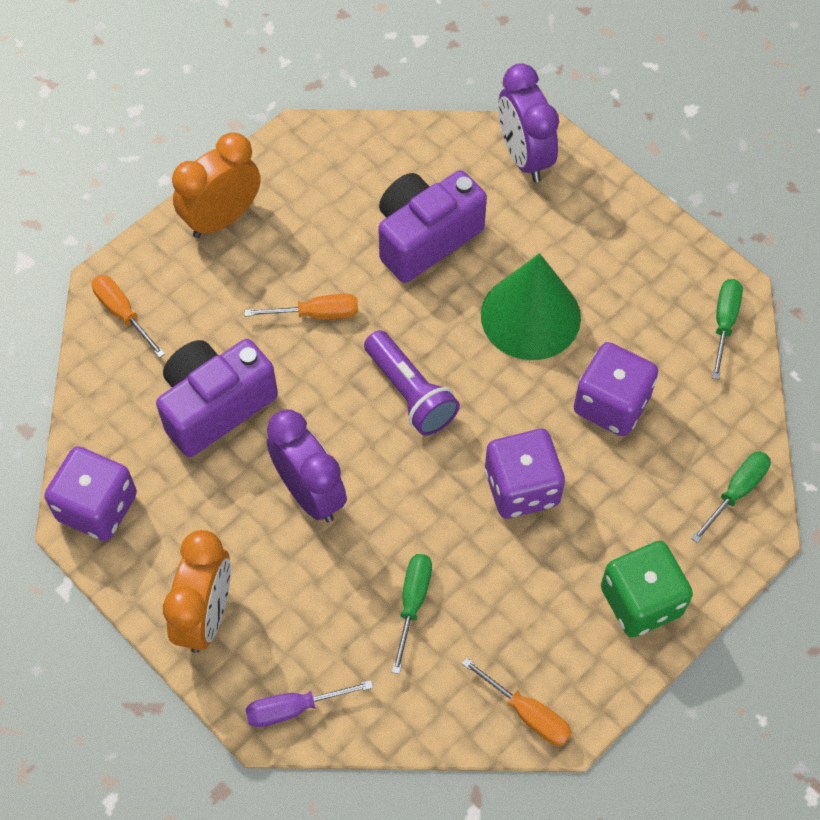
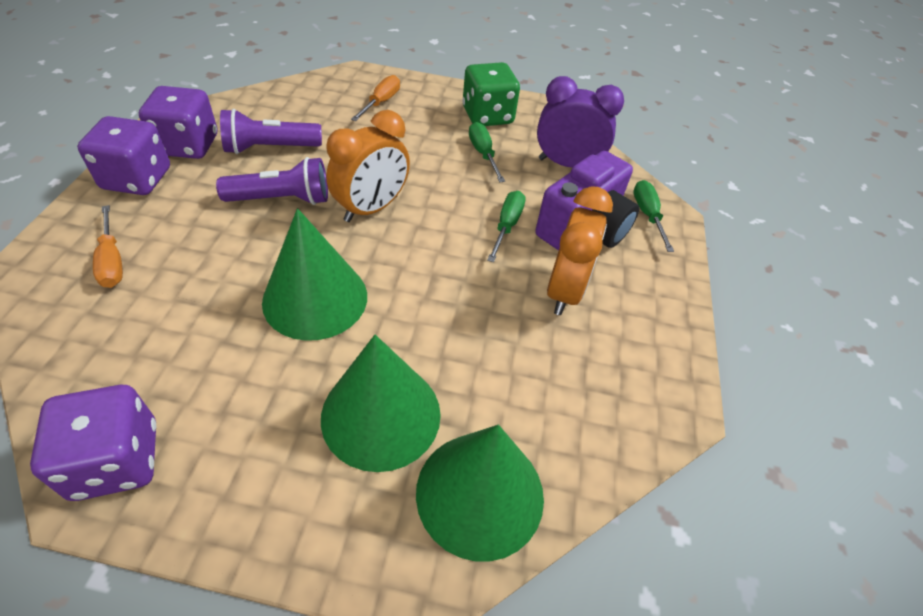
green cone: 1 -> 3
orange screwdriver: 3 -> 2
purple camera: 2 -> 1
purple clock: 2 -> 1
purple flashlight: 1 -> 2
purple screwdriver: 1 -> 0

